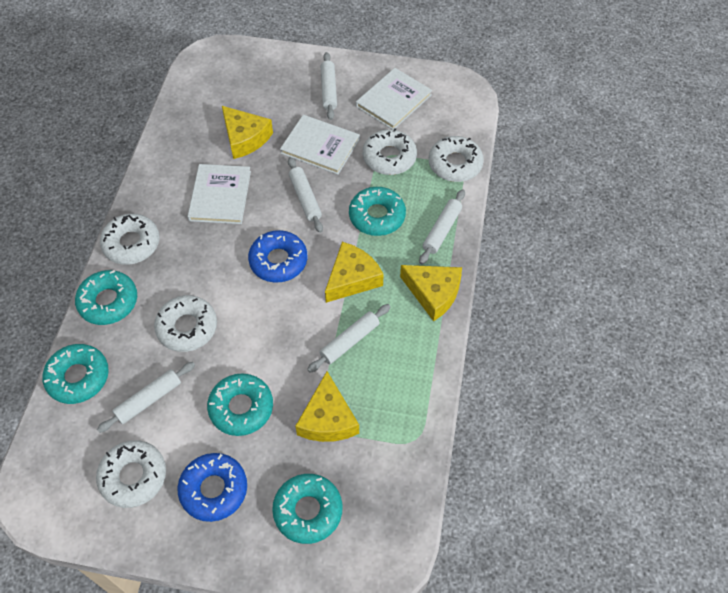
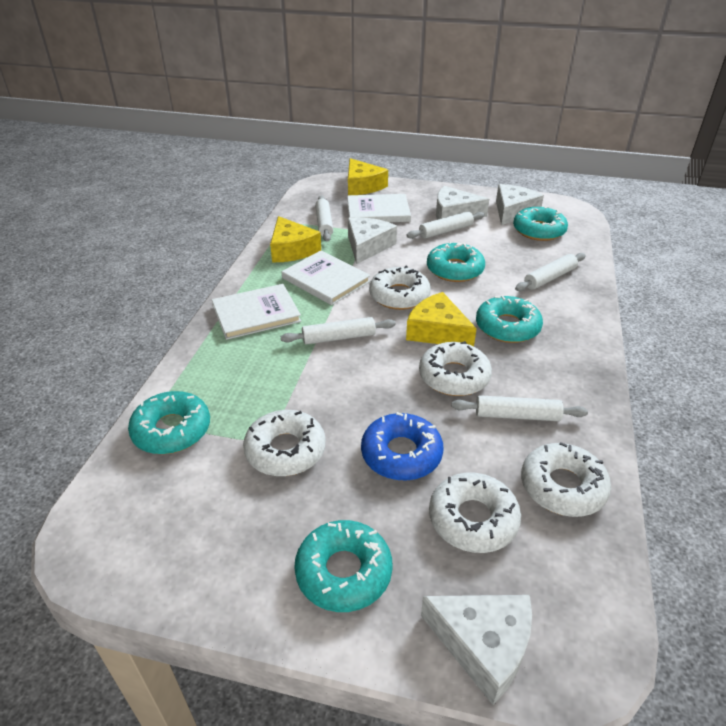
blue donut: 2 -> 1
white cheese: 0 -> 4
yellow cheese: 4 -> 3

